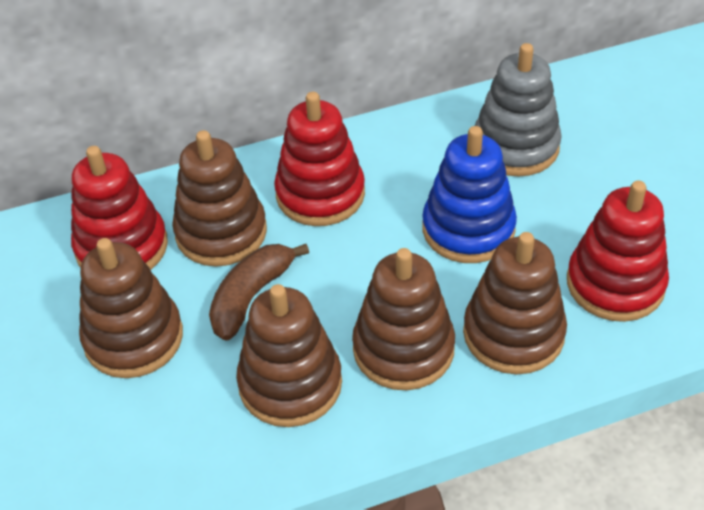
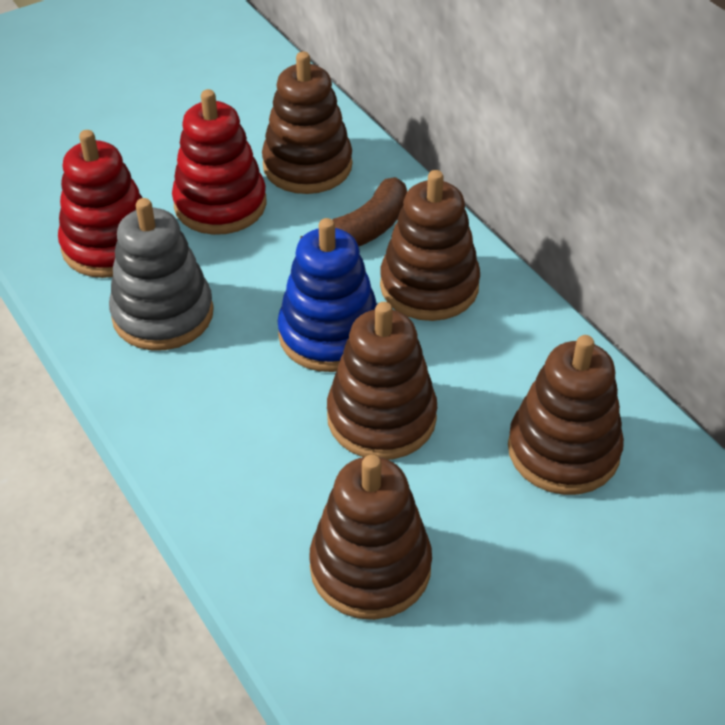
red stacking toy: 3 -> 2

